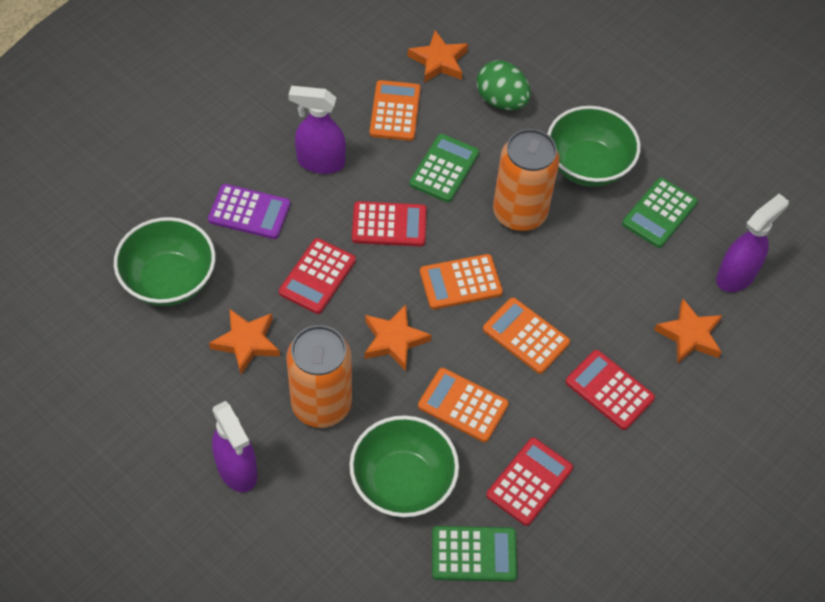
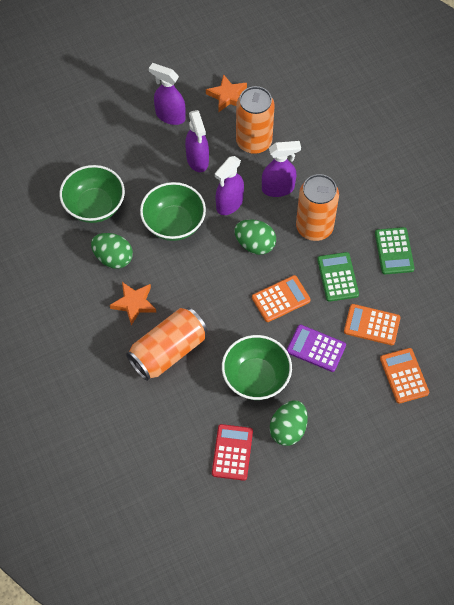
green calculator: 3 -> 2
green egg: 1 -> 3
orange calculator: 4 -> 3
orange can: 2 -> 3
orange star: 4 -> 2
purple spray bottle: 3 -> 4
red calculator: 4 -> 1

